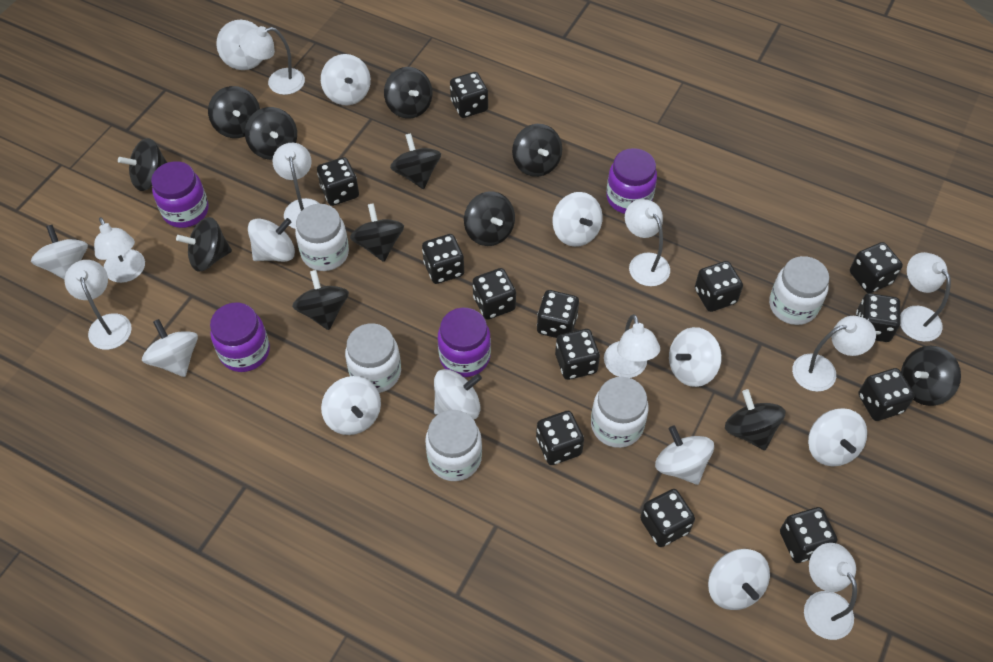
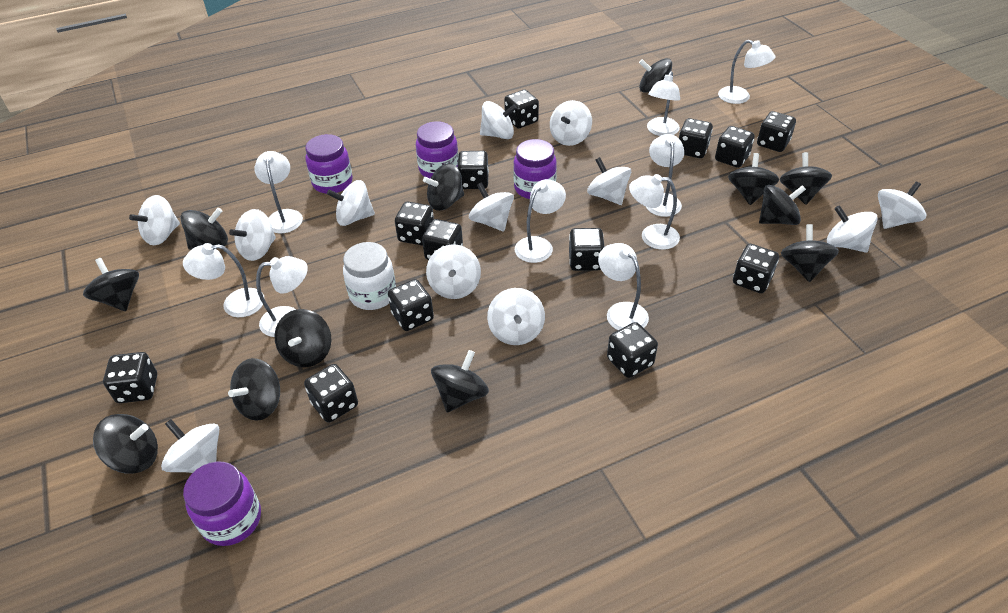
white jar: 5 -> 1

